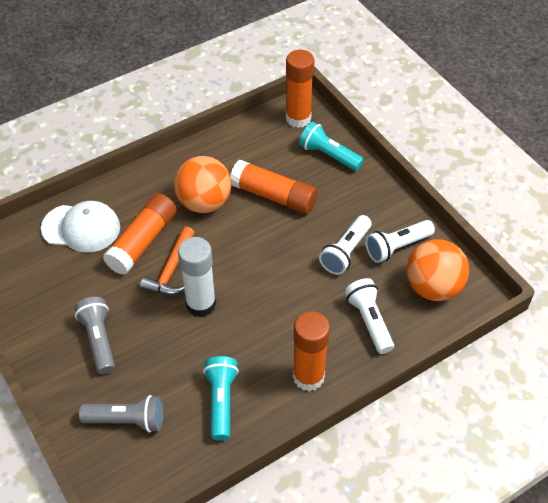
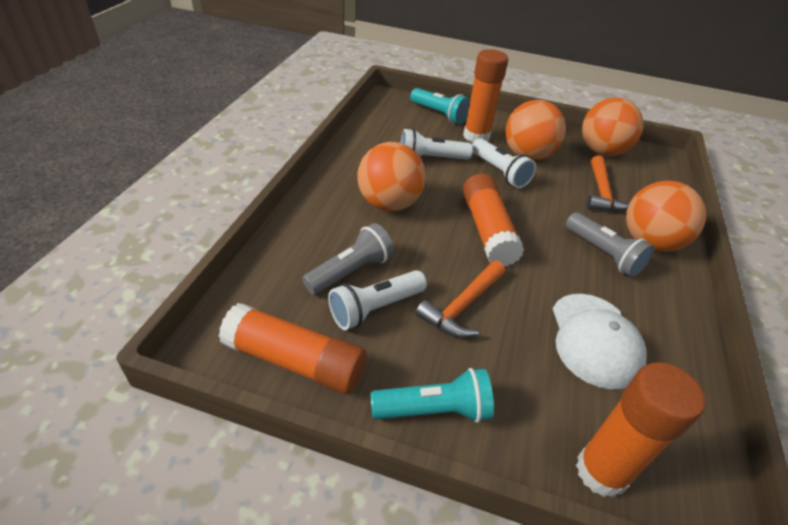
orange ball: 2 -> 4
orange hammer: 1 -> 2
white glue stick: 1 -> 0

